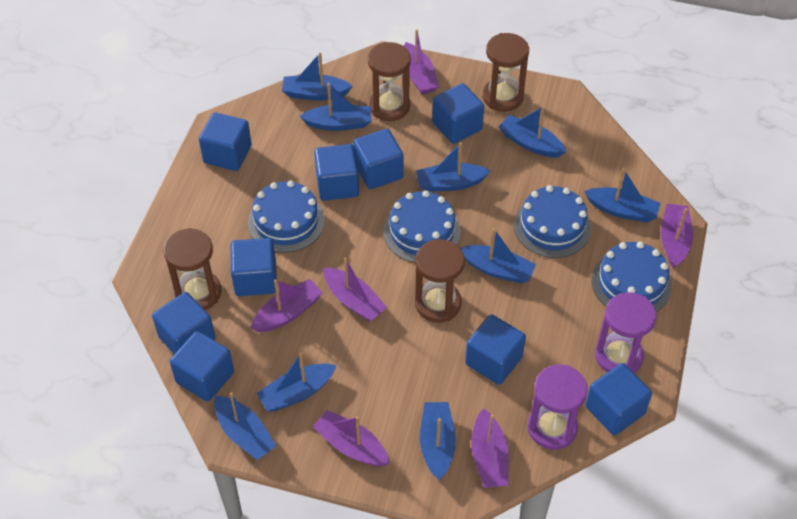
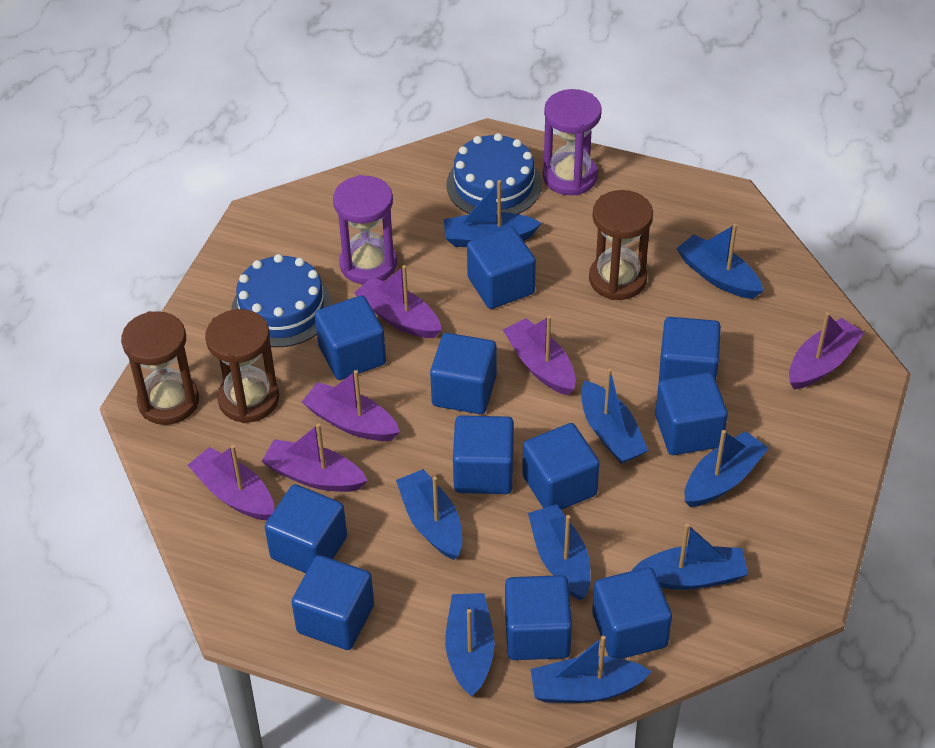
blue cake: 4 -> 2
blue cube: 9 -> 11
brown hourglass: 4 -> 3

